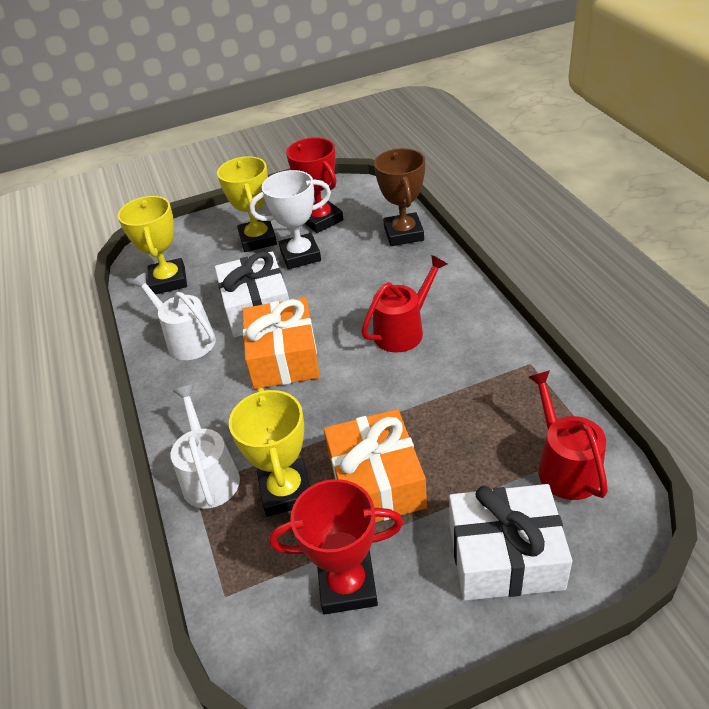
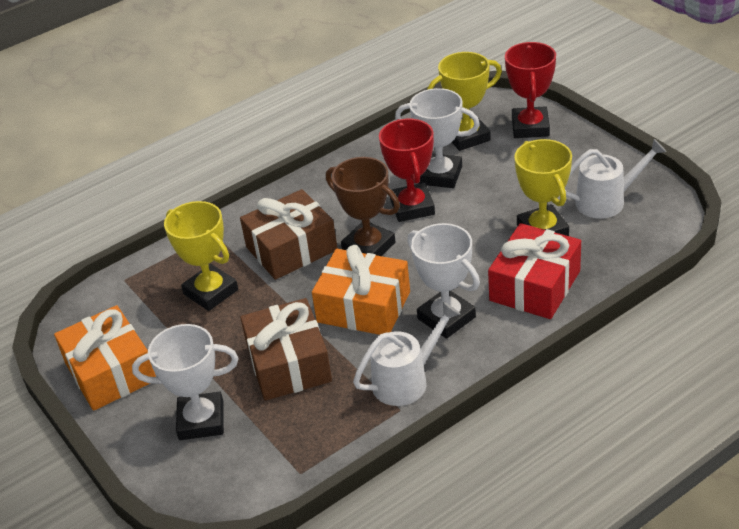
brown gift: 0 -> 2
red gift: 0 -> 1
red watering can: 2 -> 0
white gift: 2 -> 0
white trophy: 1 -> 3

